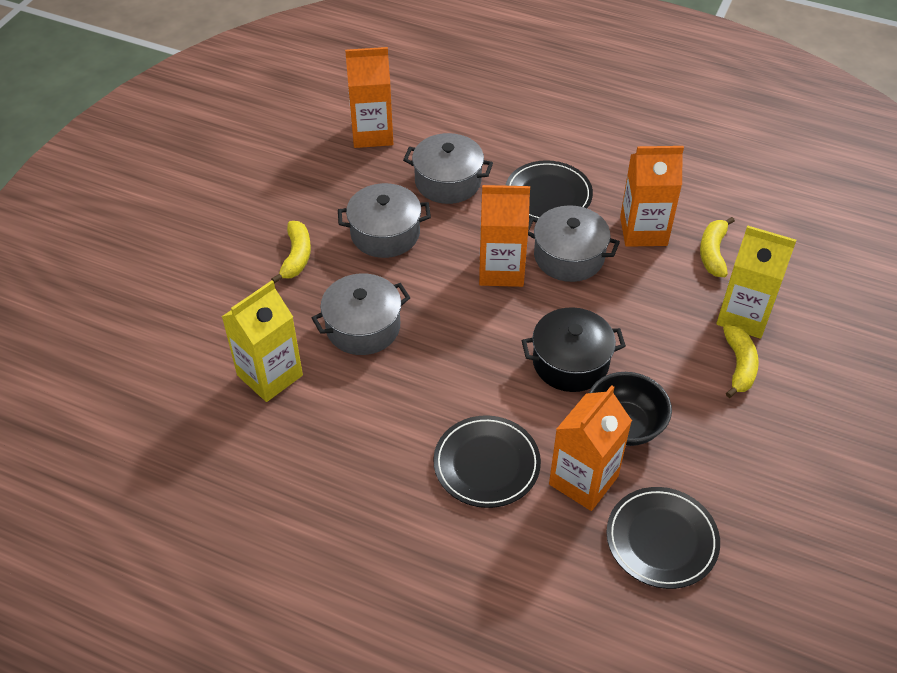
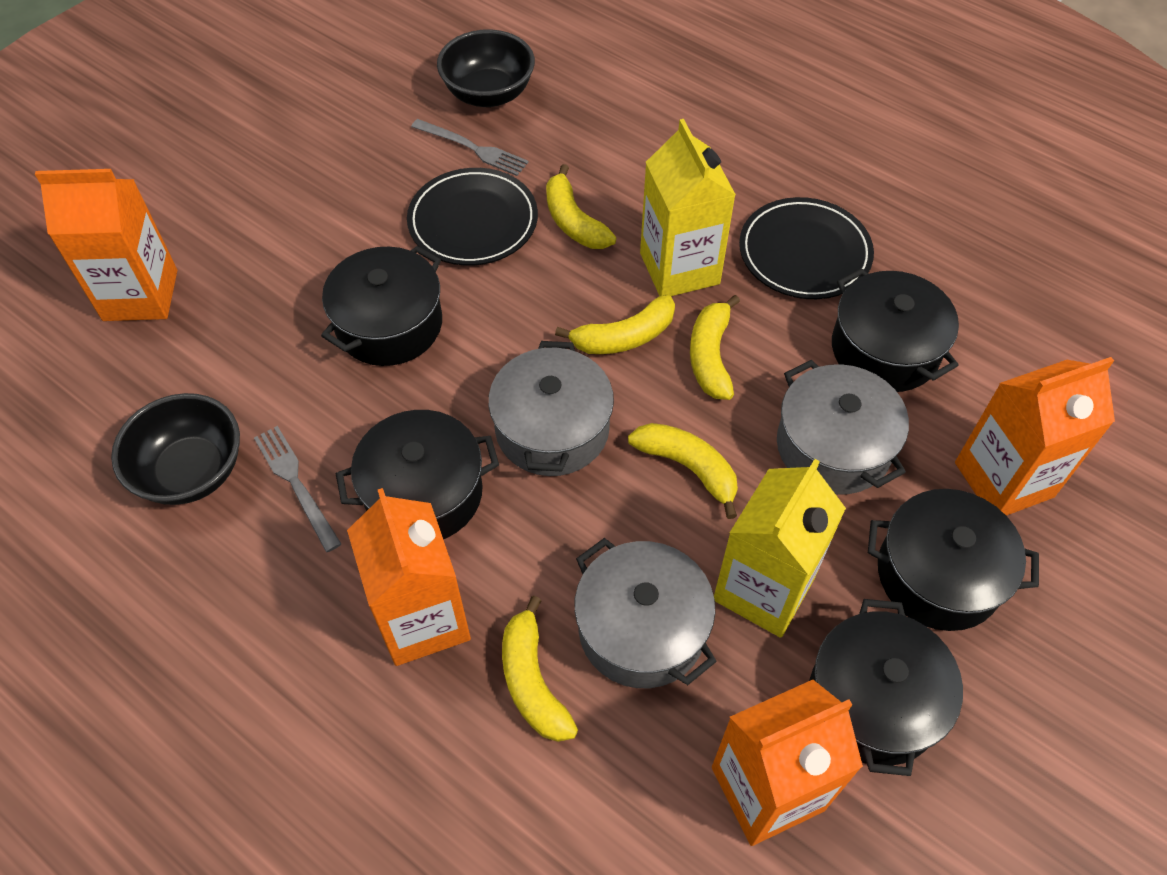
black bowl: 1 -> 2
black plate: 3 -> 2
black pot: 1 -> 5
grey fork: 0 -> 2
grey pot: 4 -> 3
yellow banana: 3 -> 5

